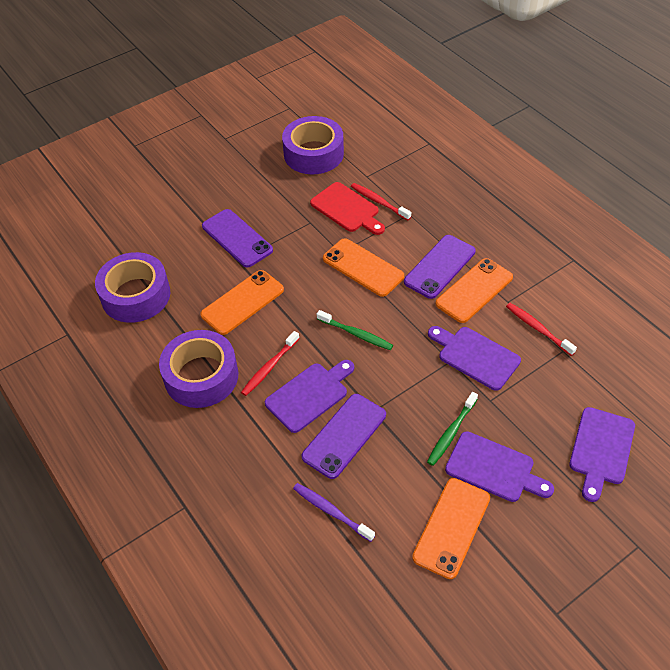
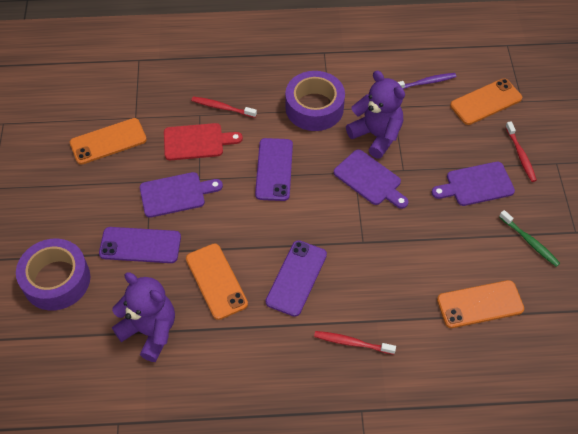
green toothbrush: 2 -> 1
purple cutting board: 4 -> 3
purple tape: 3 -> 2
purple teddy bear: 0 -> 2

